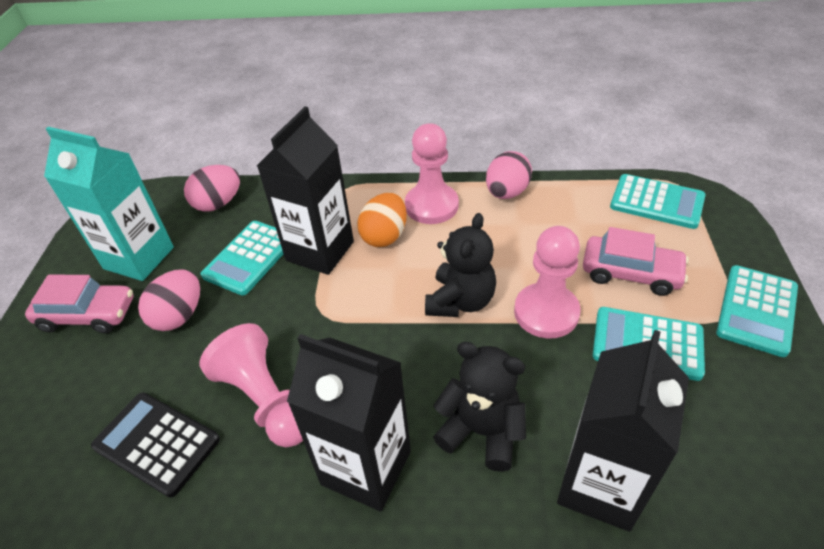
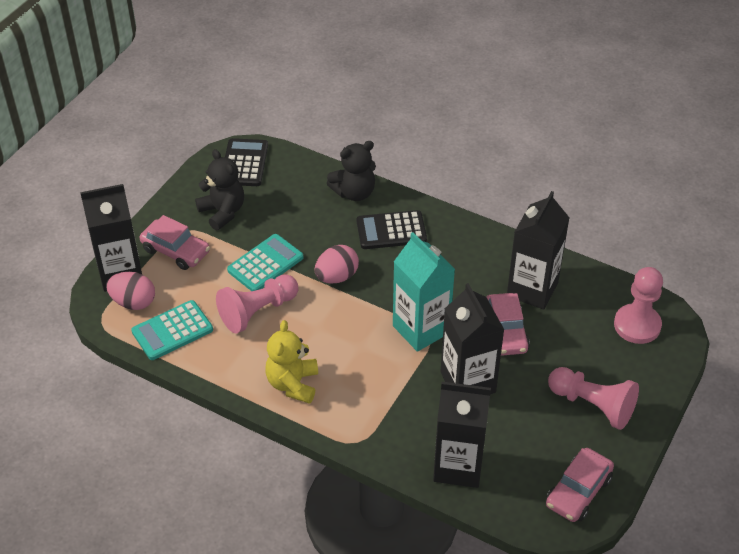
black calculator: 1 -> 2
black carton: 3 -> 4
orange egg: 1 -> 0
pink car: 2 -> 3
pink egg: 3 -> 2
turquoise calculator: 4 -> 2
yellow teddy bear: 0 -> 1

